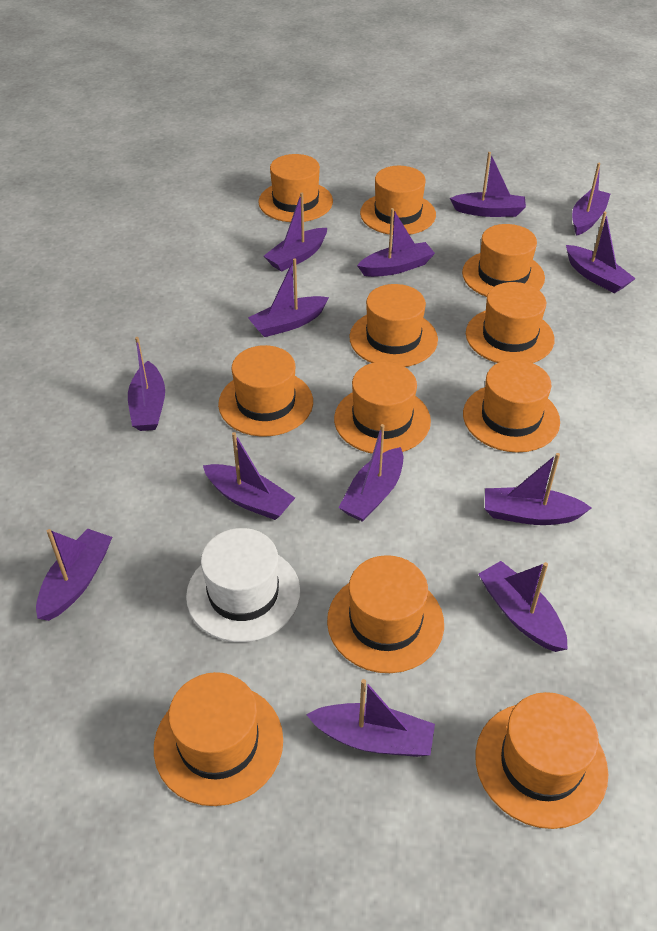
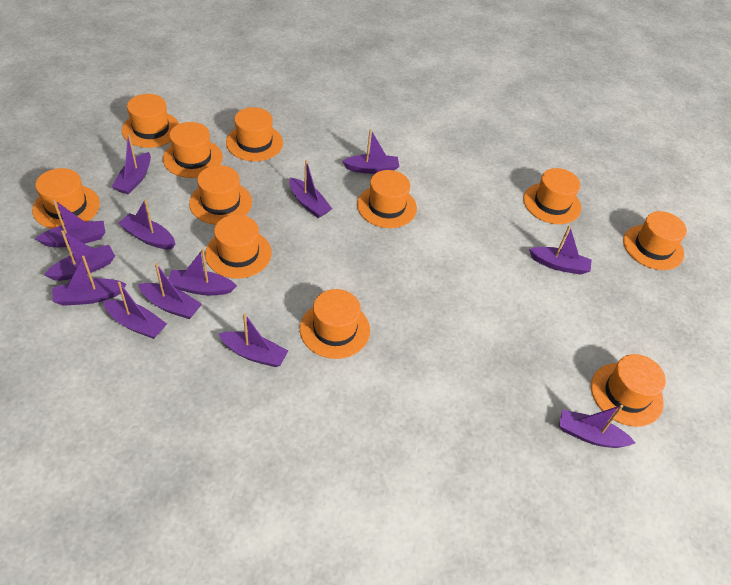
white hat: 1 -> 0

